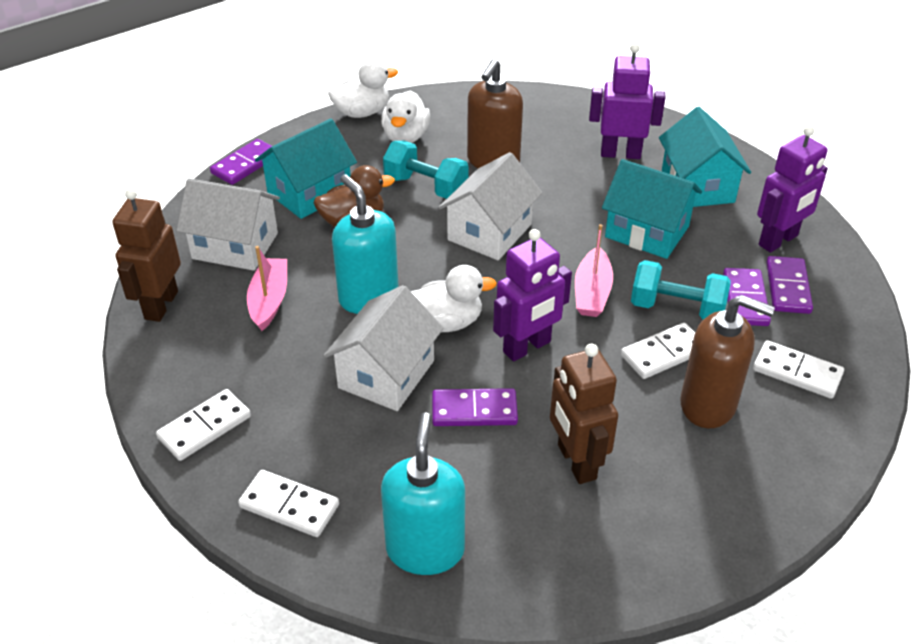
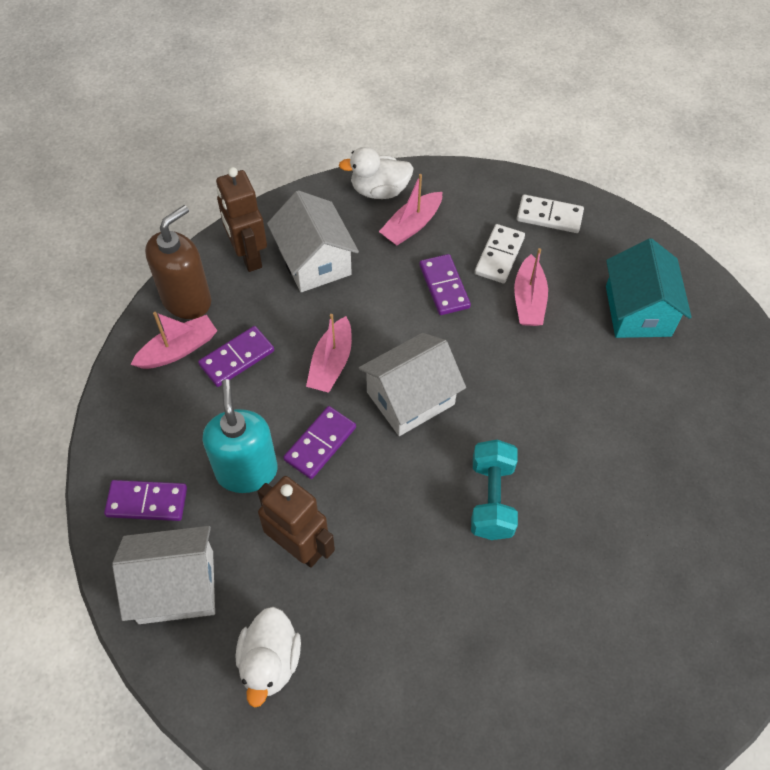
brown duck: 1 -> 0
brown soap dispenser: 2 -> 1
pink boat: 2 -> 4
purple robot: 3 -> 0
turquoise dumbbell: 2 -> 1
turquoise house: 3 -> 1
turquoise soap dispenser: 2 -> 1
white domino: 4 -> 2
white duck: 3 -> 2

